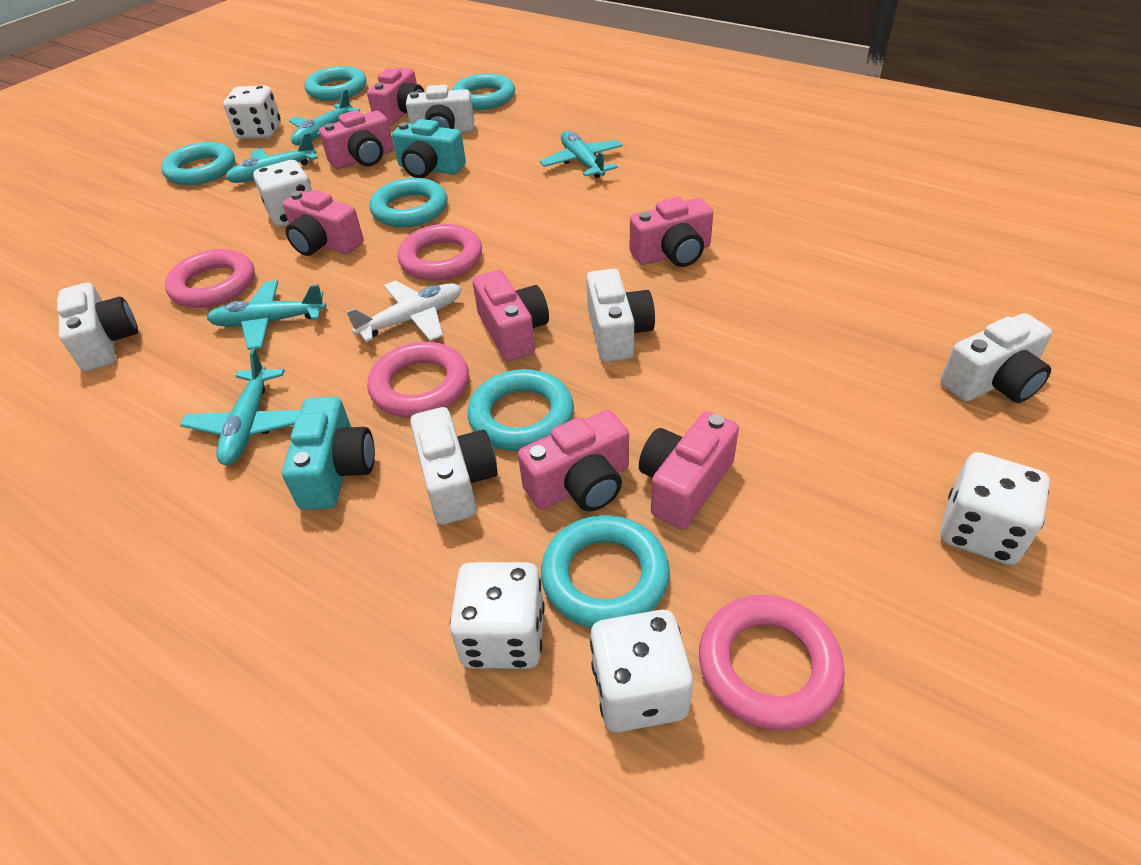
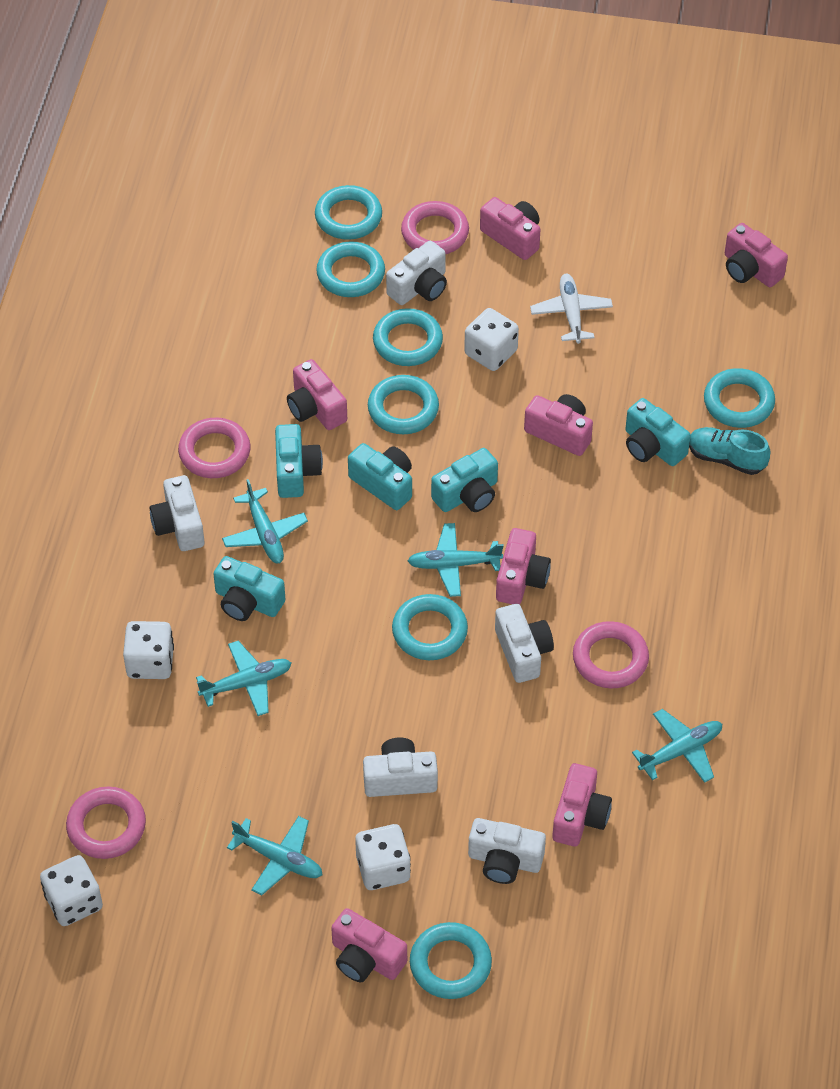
turquoise camera: 2 -> 5
turquoise ring: 6 -> 7
turquoise shoe: 0 -> 1
white dice: 5 -> 4

